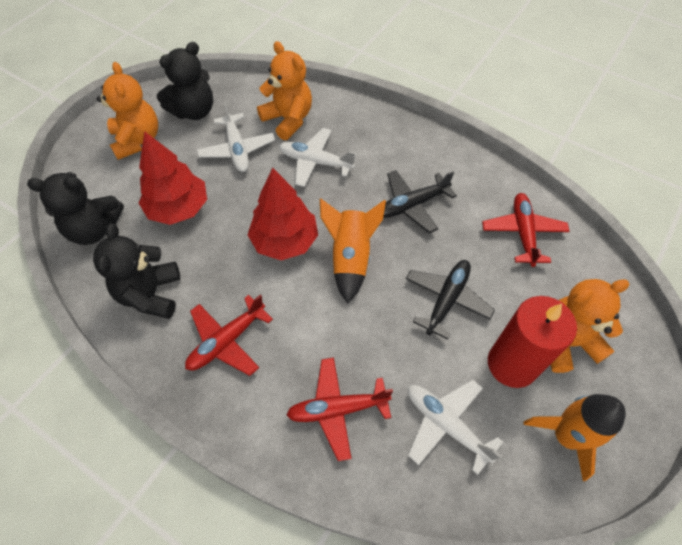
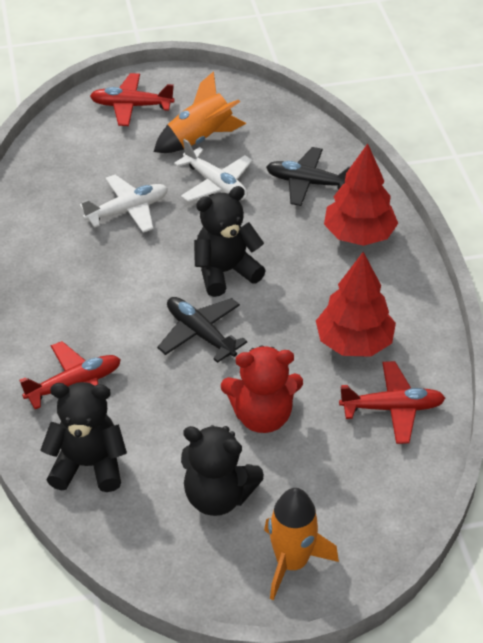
orange teddy bear: 3 -> 0
red candle: 1 -> 0
red teddy bear: 0 -> 1
white plane: 3 -> 2

